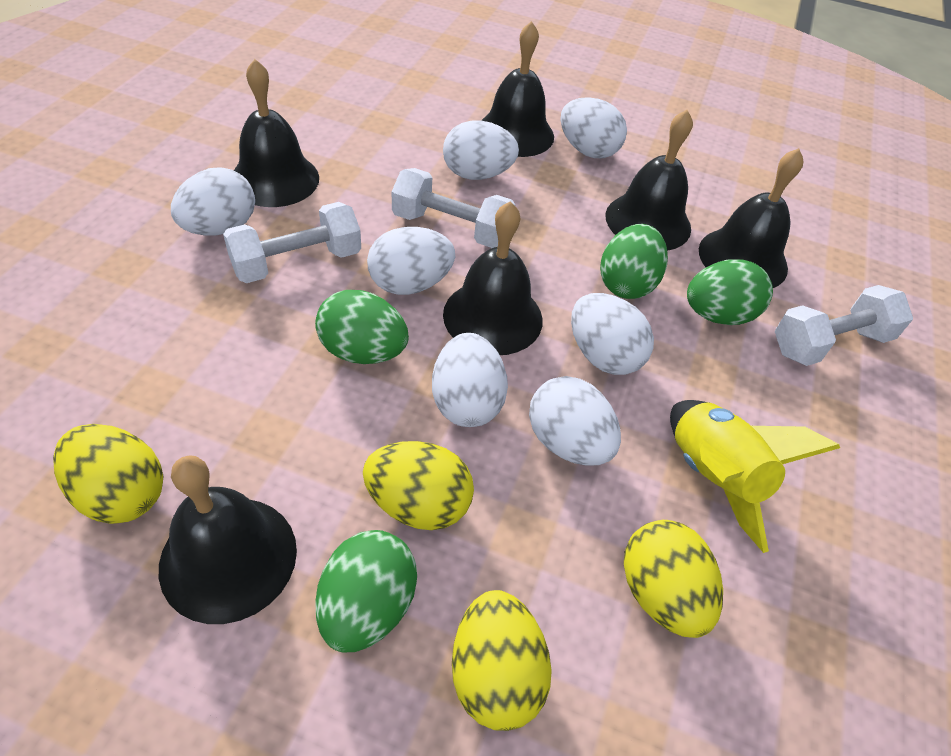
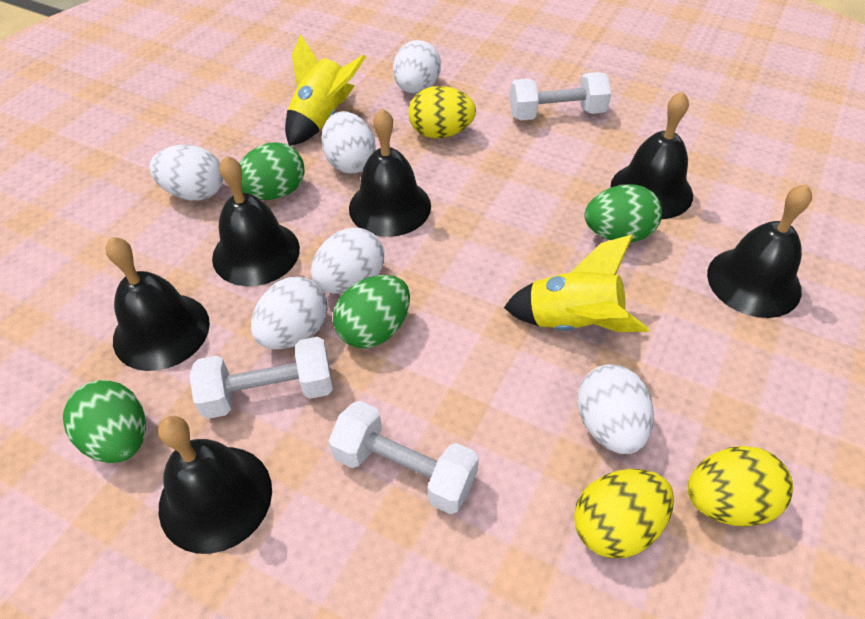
white egg: 7 -> 6
yellow egg: 4 -> 3
yellow rocket: 1 -> 2

